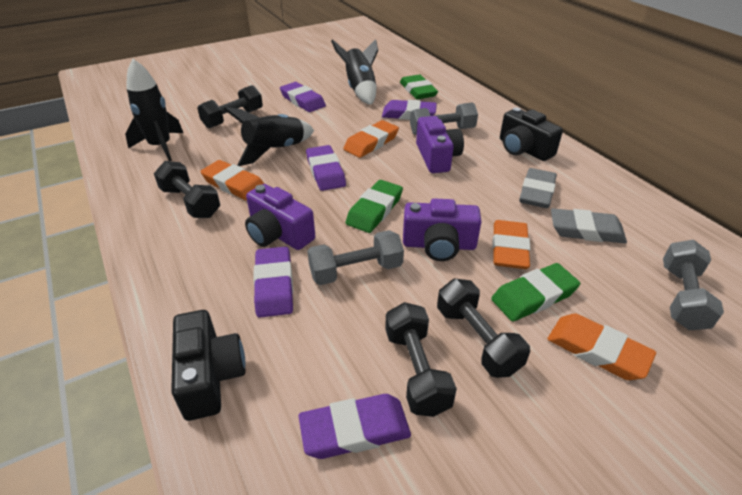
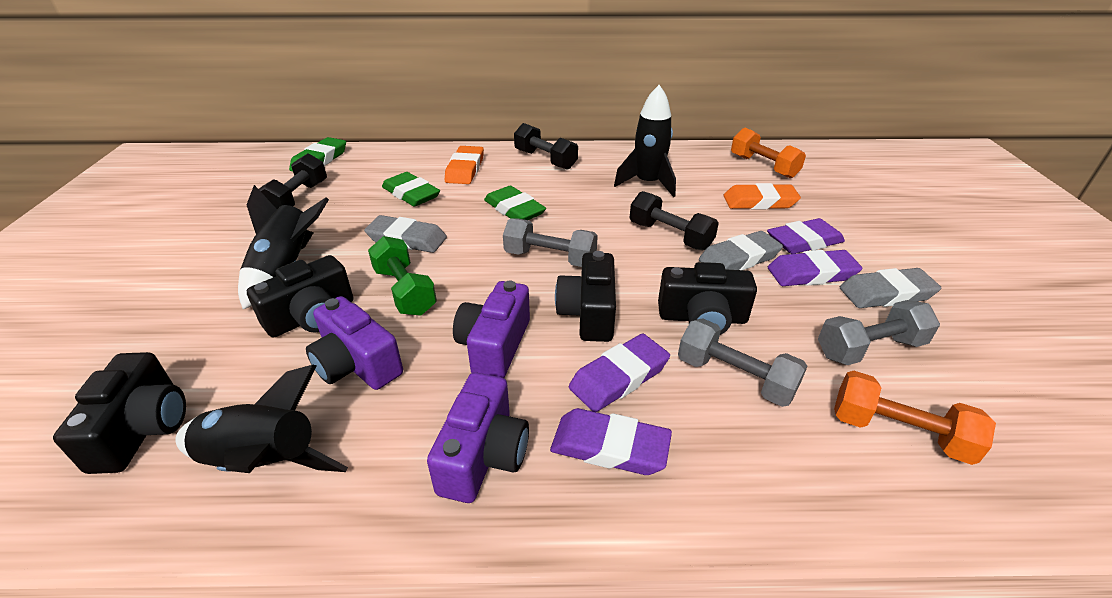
black camera: 2 -> 4
black dumbbell: 4 -> 3
green dumbbell: 0 -> 1
grey eraser: 2 -> 3
orange dumbbell: 0 -> 2
orange eraser: 4 -> 2
purple eraser: 5 -> 4

